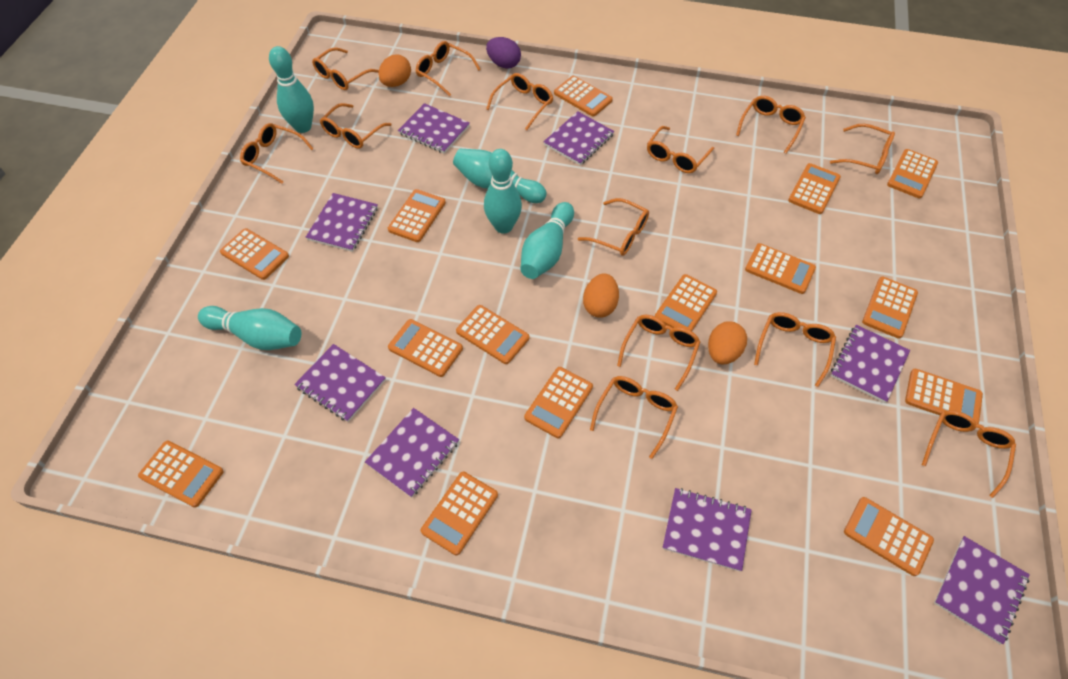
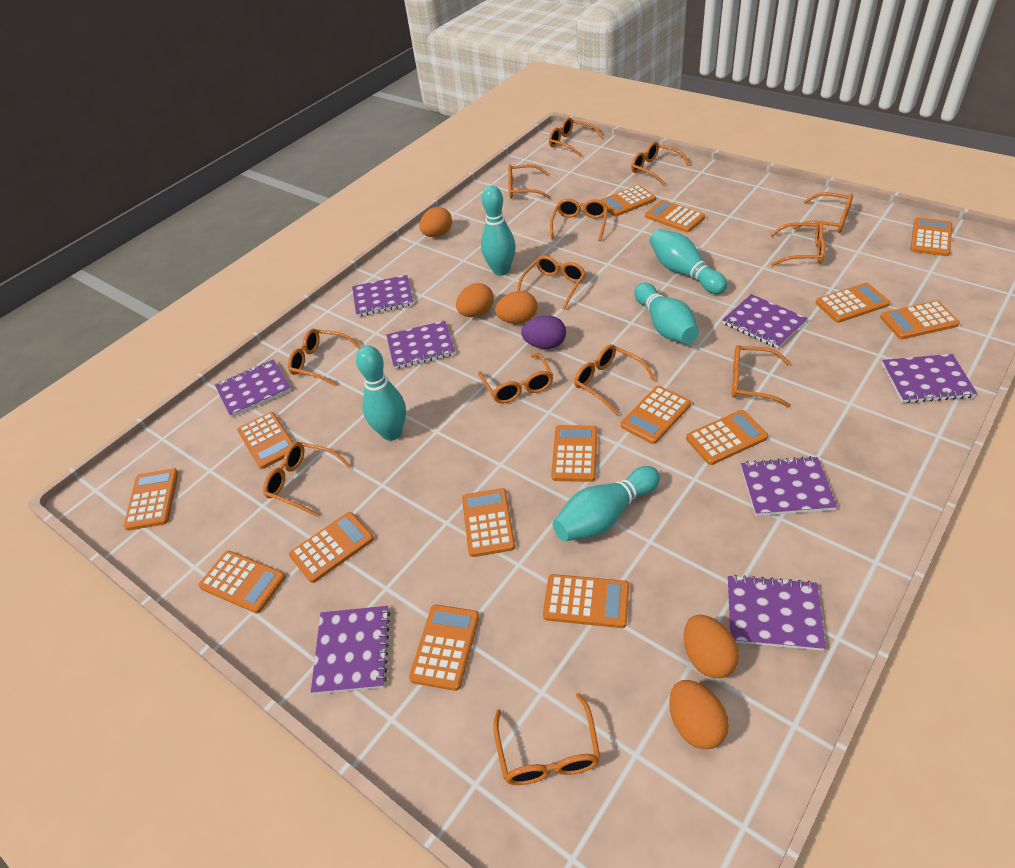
orange egg: 3 -> 5

